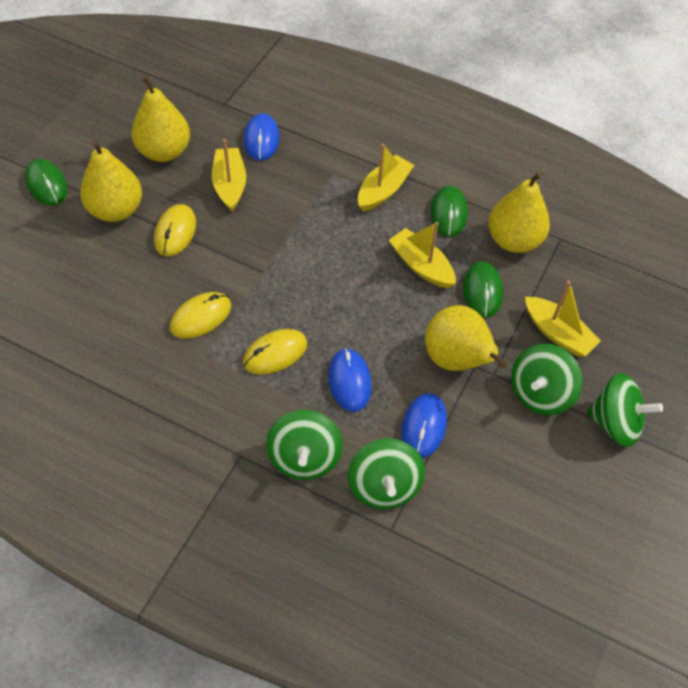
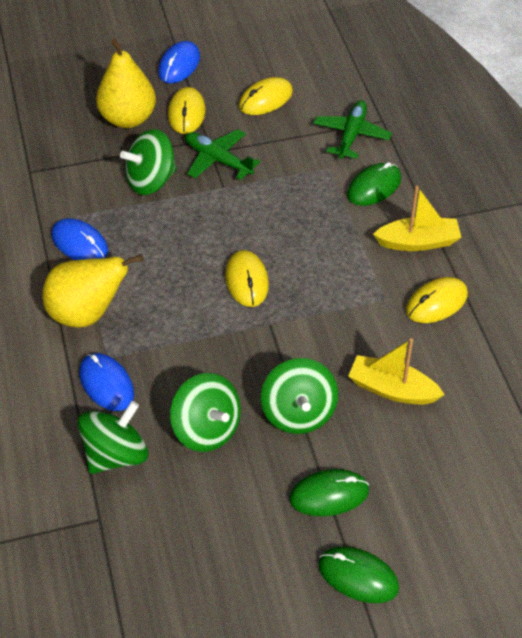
green plane: 0 -> 2
yellow boat: 4 -> 2
yellow mouse: 3 -> 4
yellow pear: 4 -> 2

